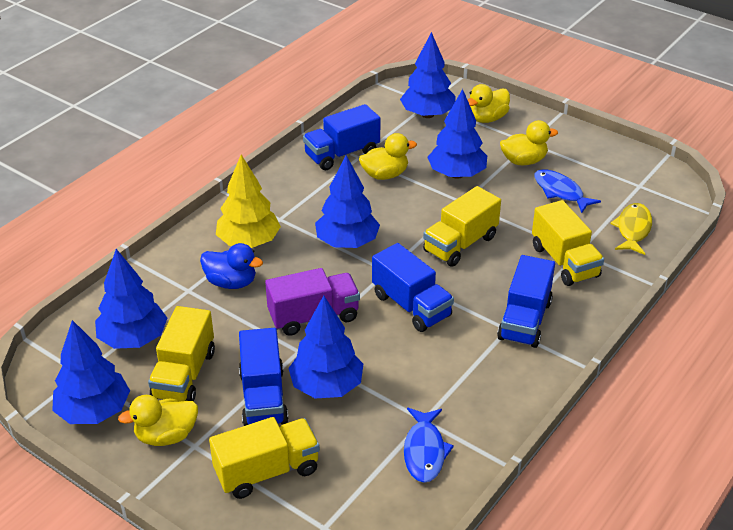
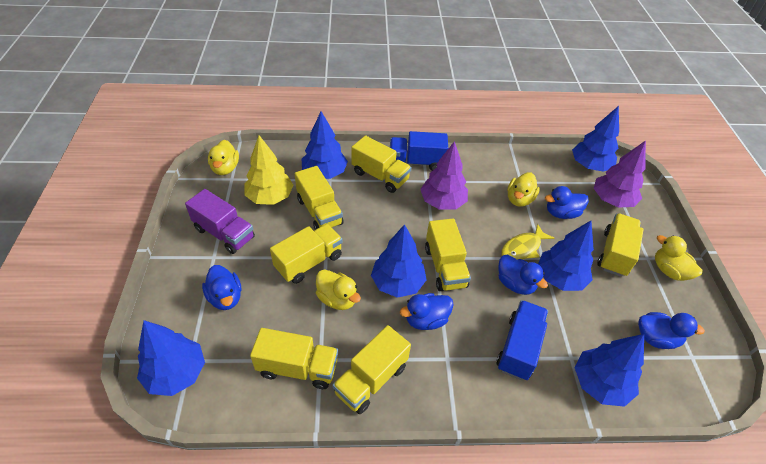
blue duck: 1 -> 5
blue fish: 2 -> 0
blue truck: 4 -> 2
purple tree: 0 -> 2
yellow truck: 4 -> 7

